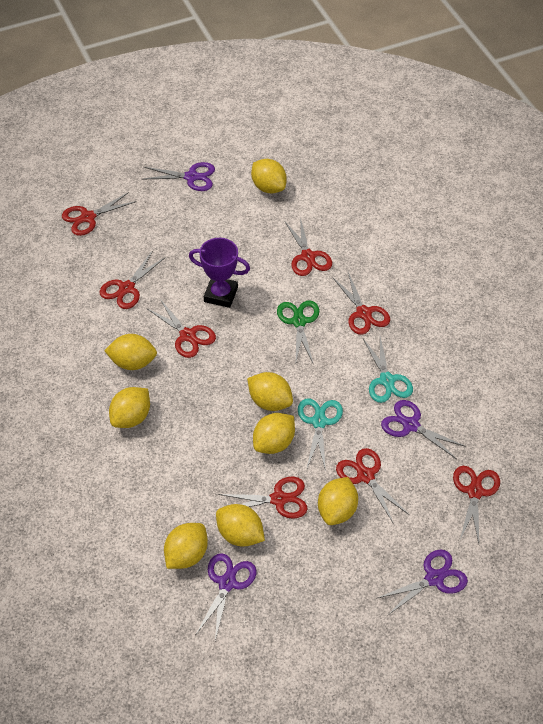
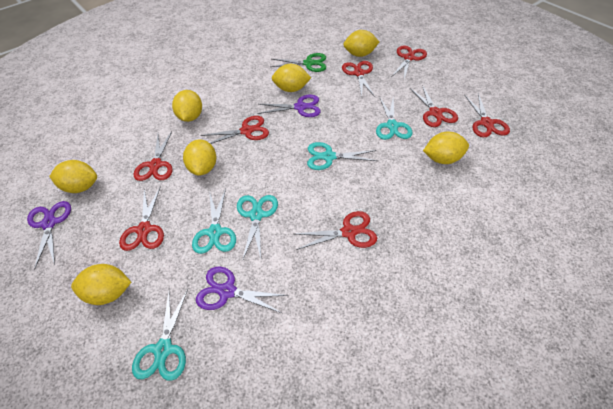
purple scissors: 4 -> 3
purple trophy: 1 -> 0
turquoise scissors: 2 -> 5
yellow lemon: 8 -> 7

